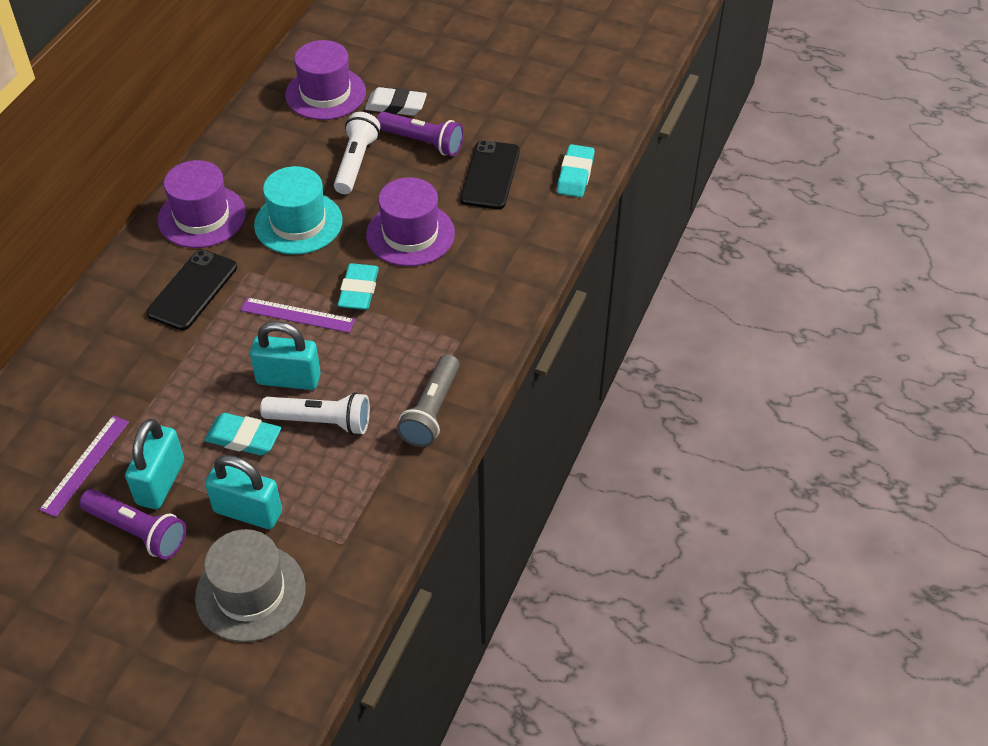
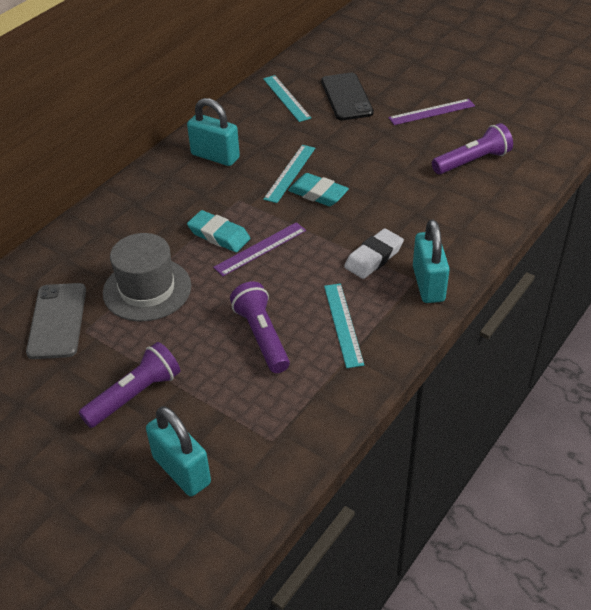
black phone: 2 -> 1
grey flashlight: 1 -> 0
grey phone: 0 -> 1
purple flashlight: 2 -> 3
purple hat: 3 -> 0
turquoise eraser: 3 -> 2
turquoise hat: 1 -> 0
turquoise ruler: 0 -> 3
white flashlight: 2 -> 0

